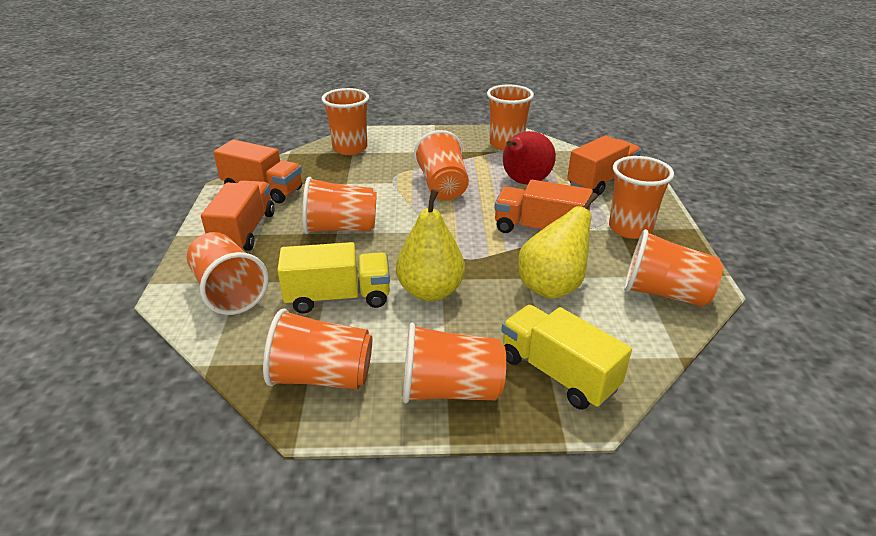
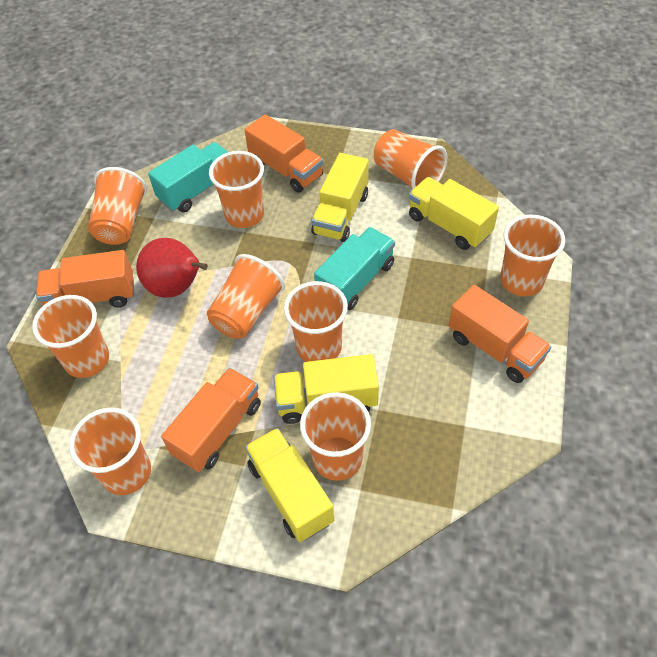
turquoise truck: 0 -> 2
yellow pear: 2 -> 0
yellow truck: 2 -> 4

